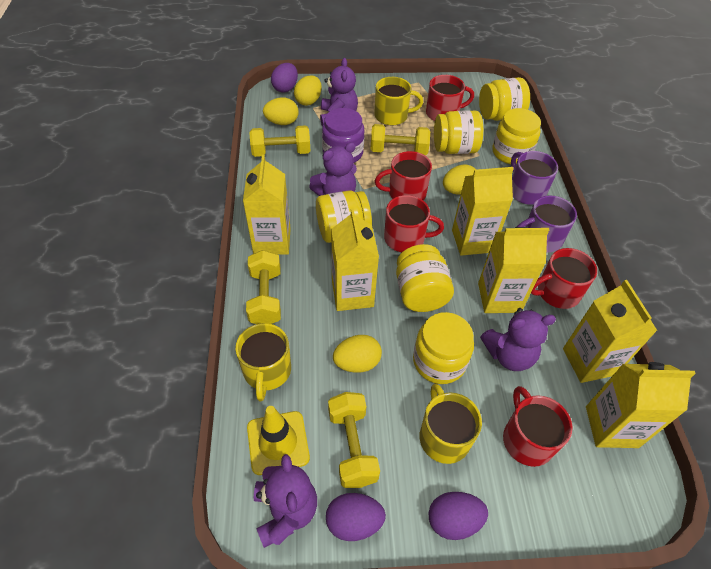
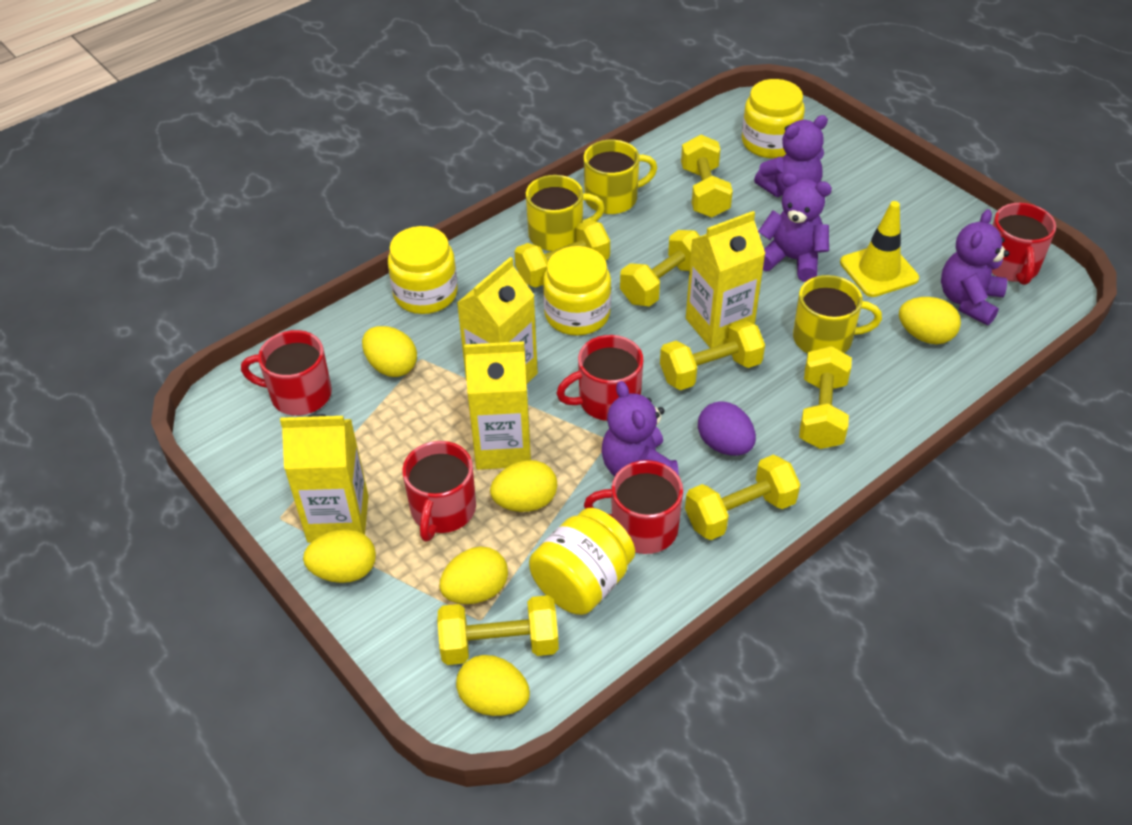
purple egg: 3 -> 1
purple jar: 1 -> 0
purple mug: 2 -> 0
yellow carton: 6 -> 4
yellow dumbbell: 4 -> 7
yellow egg: 4 -> 6
yellow jar: 6 -> 4

